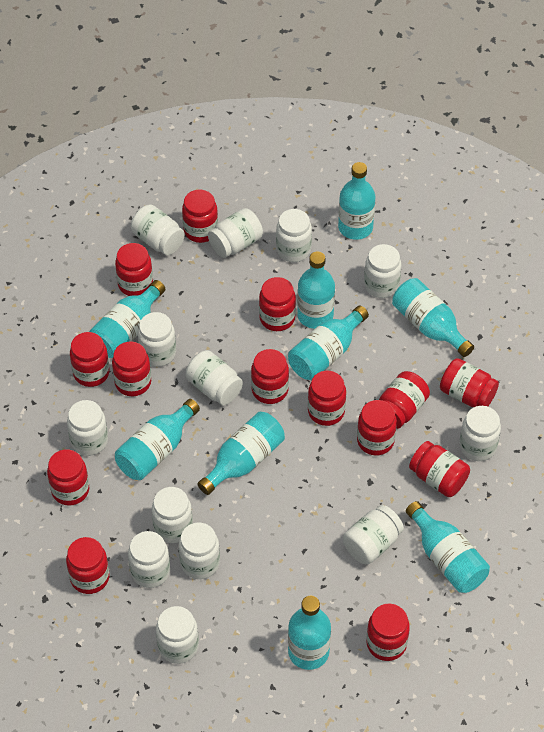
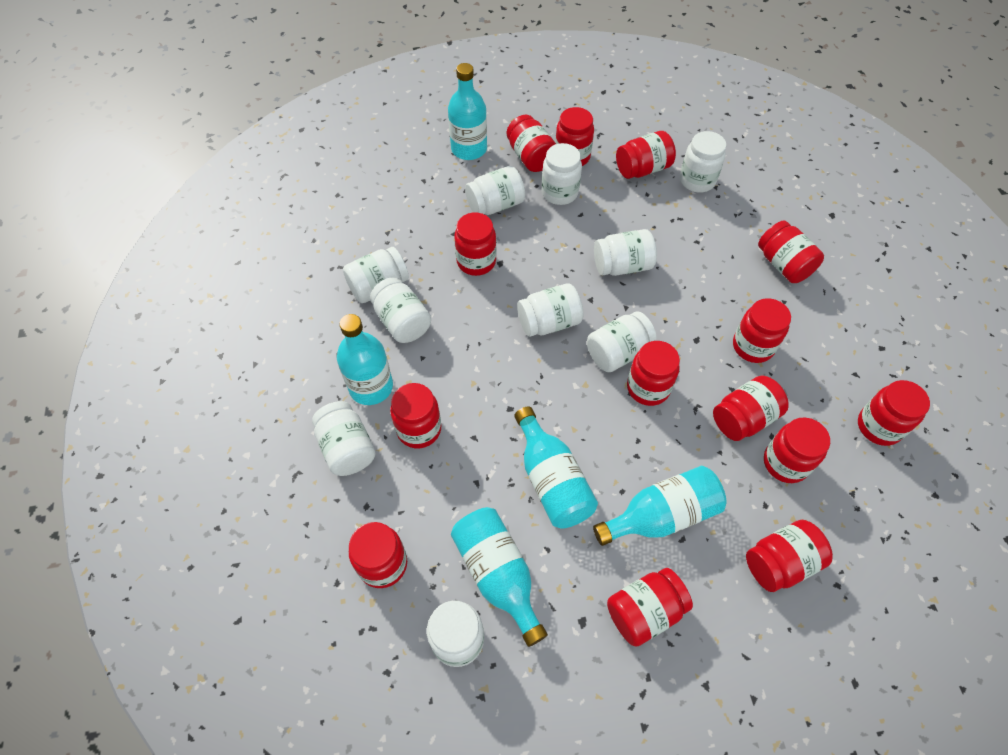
turquoise bottle: 9 -> 5
white jar: 13 -> 10

